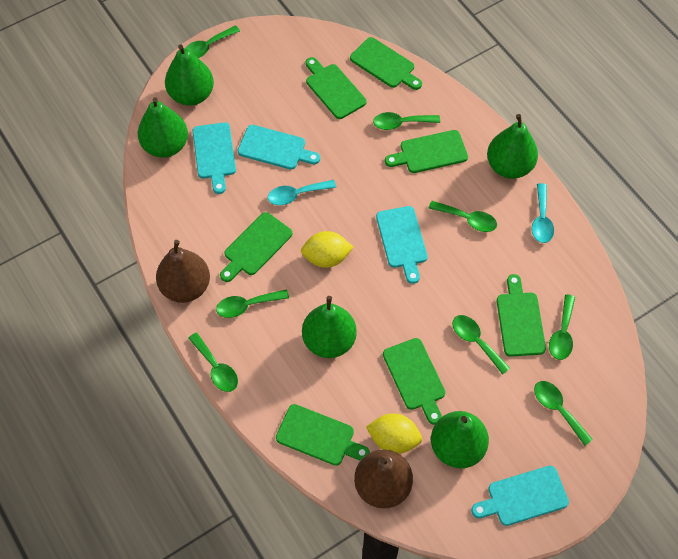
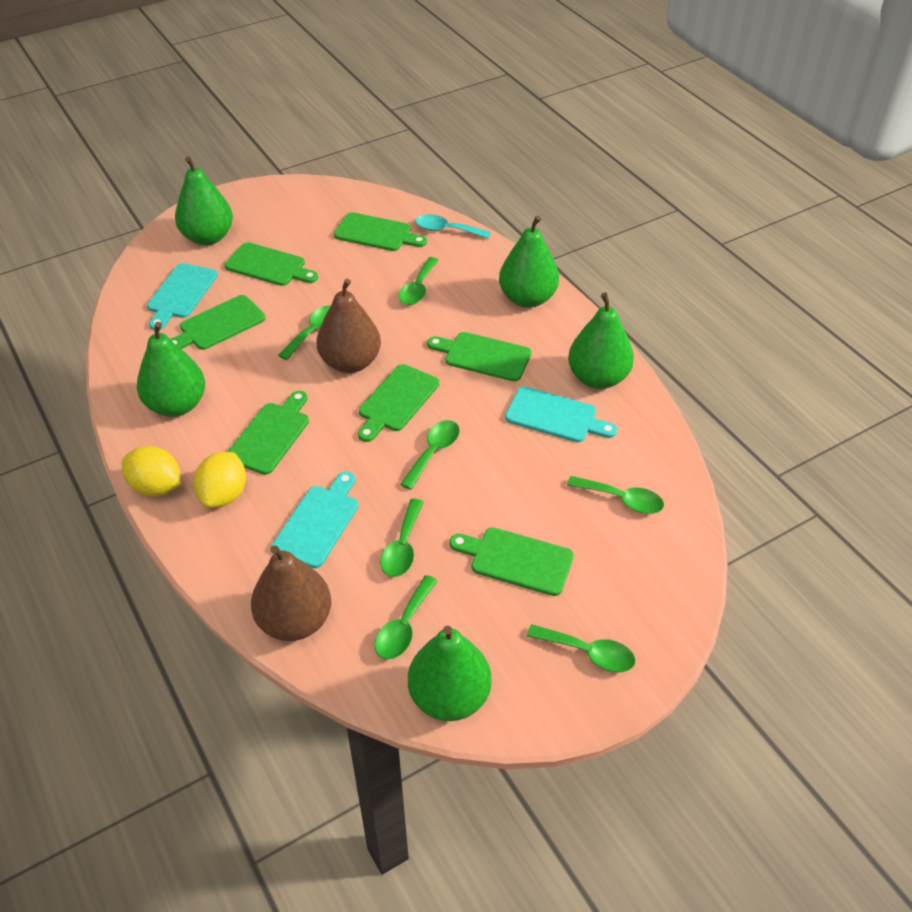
green spoon: 8 -> 7
turquoise cutting board: 4 -> 3
turquoise spoon: 2 -> 1

